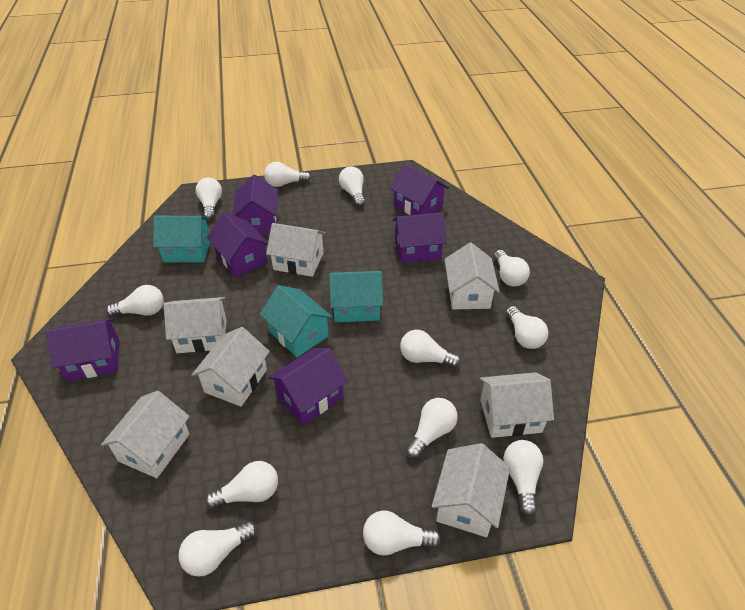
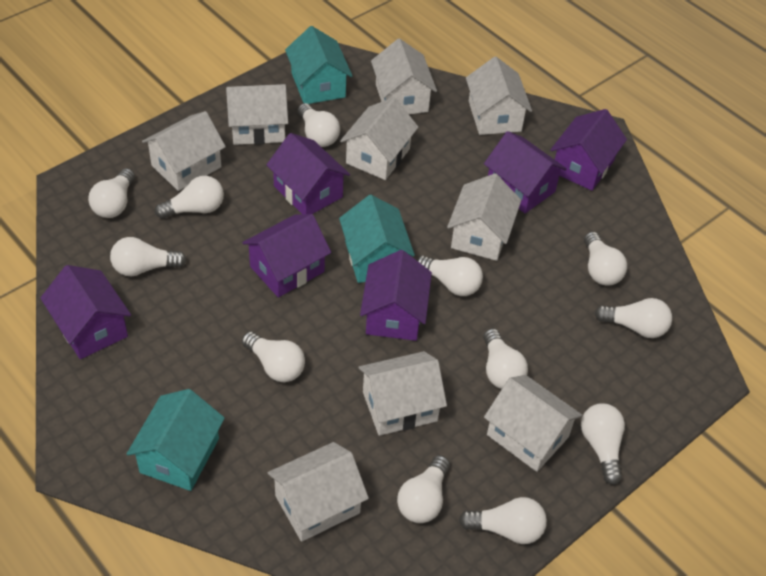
white house: 7 -> 9

